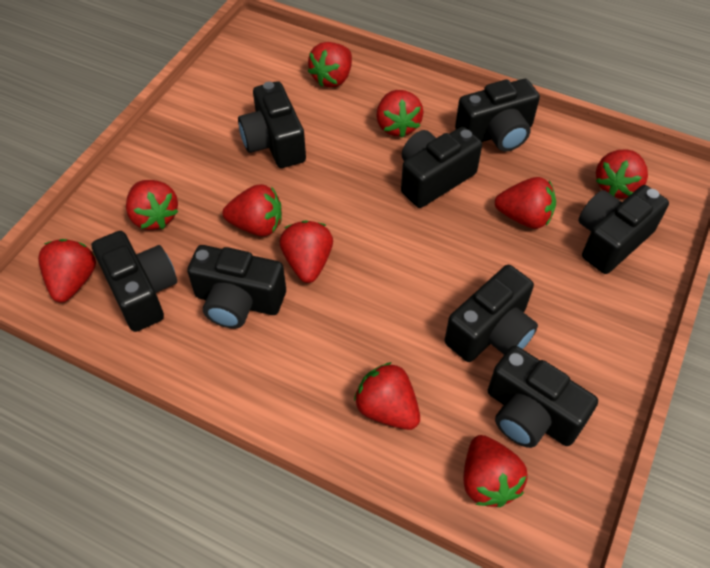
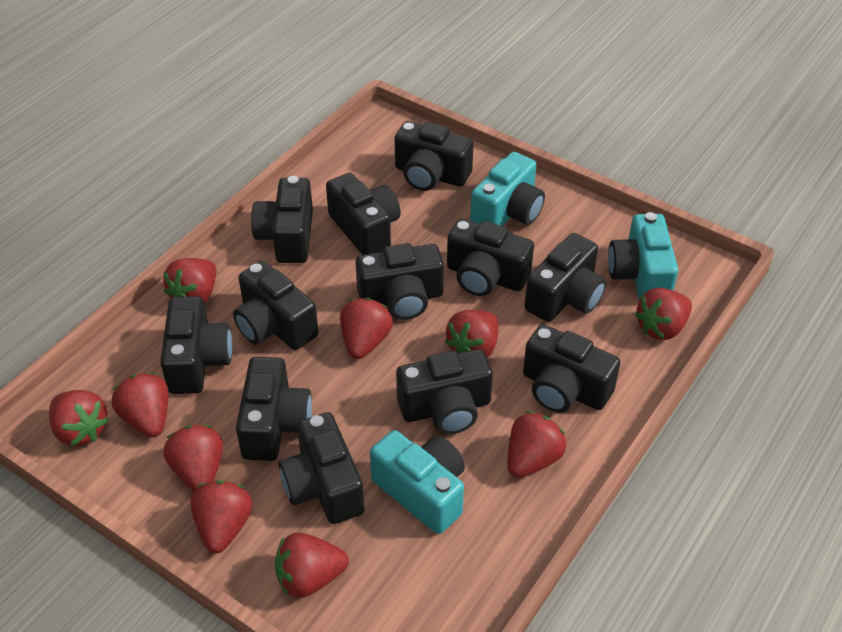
black camera: 8 -> 12
turquoise camera: 0 -> 3

